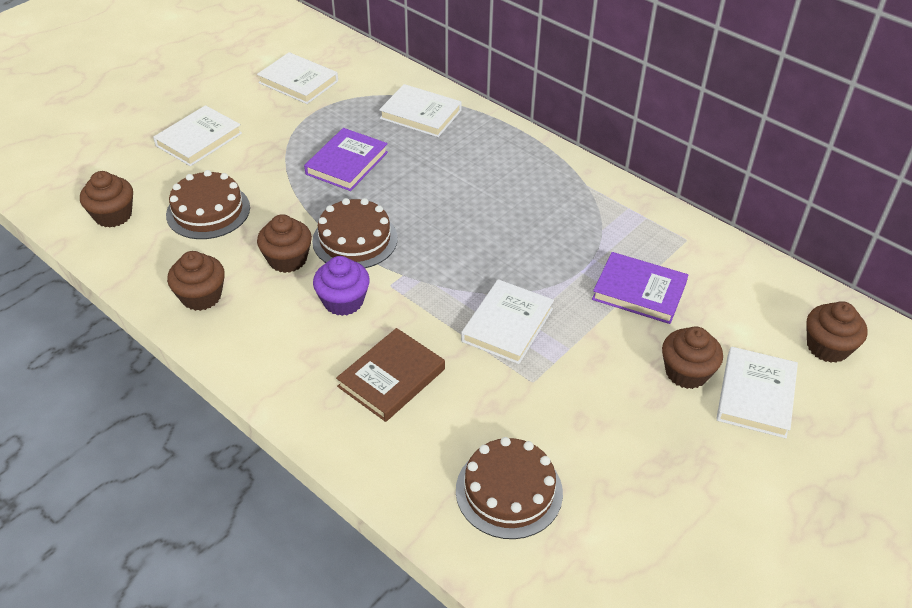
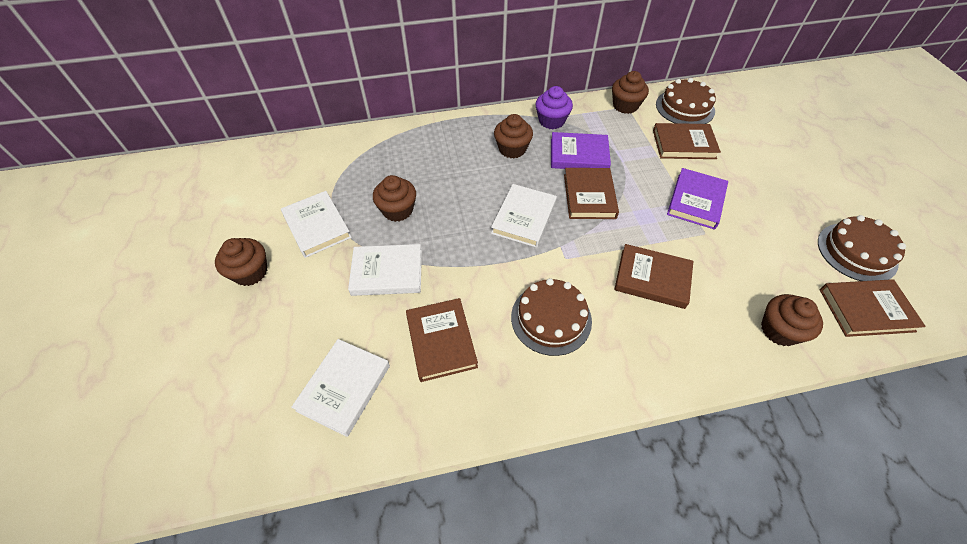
brown book: 1 -> 5
white book: 5 -> 4

